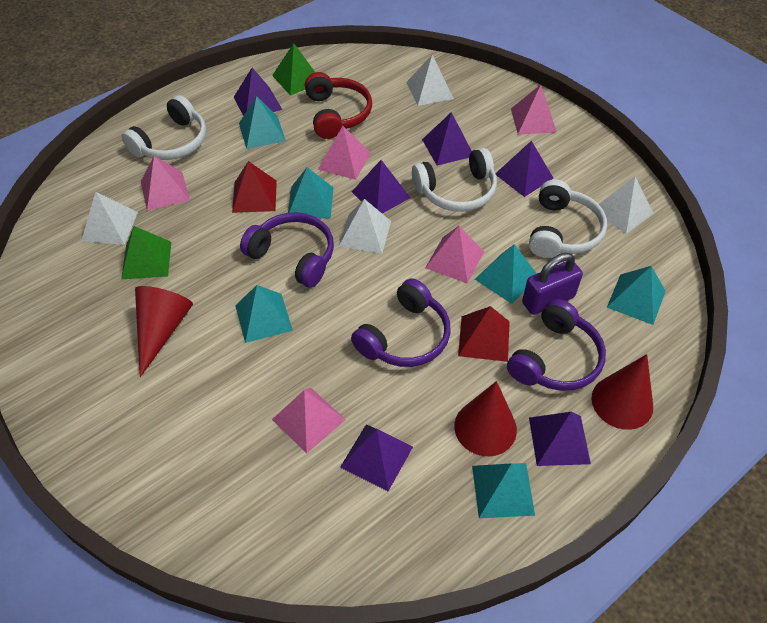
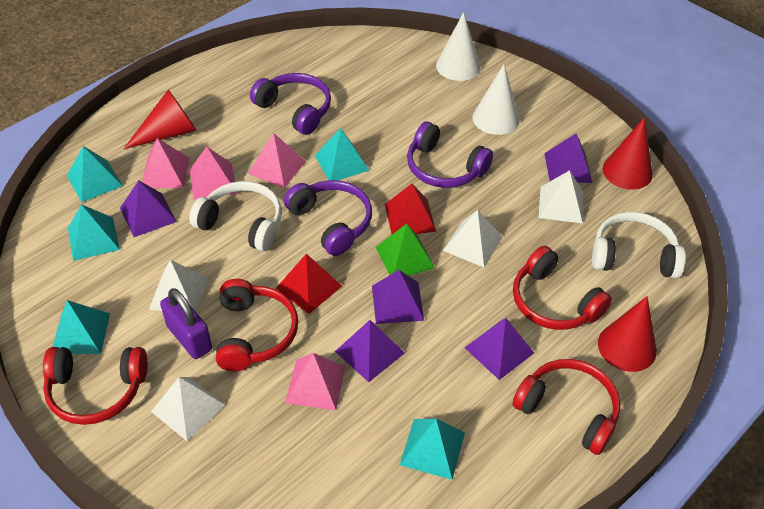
green pyramid: 2 -> 1
pink pyramid: 5 -> 4
purple pyramid: 6 -> 5
red headphones: 1 -> 4
turquoise pyramid: 6 -> 5
white cone: 0 -> 2
white headphones: 3 -> 2

